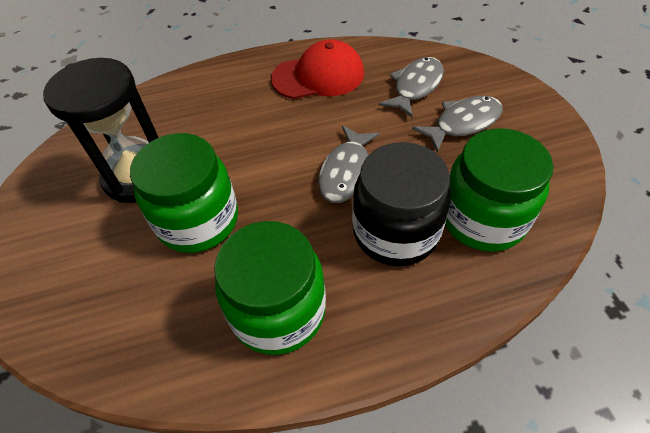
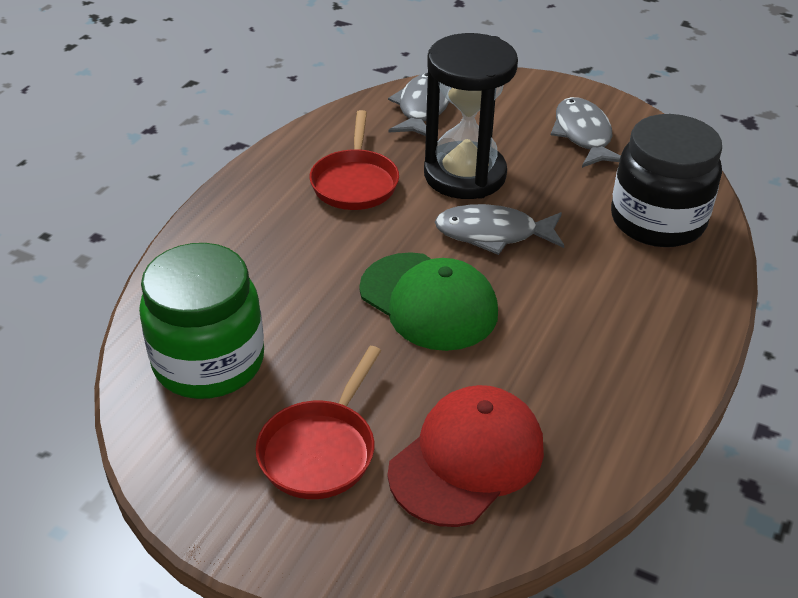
green cap: 0 -> 1
green jar: 3 -> 1
red pan: 0 -> 2

